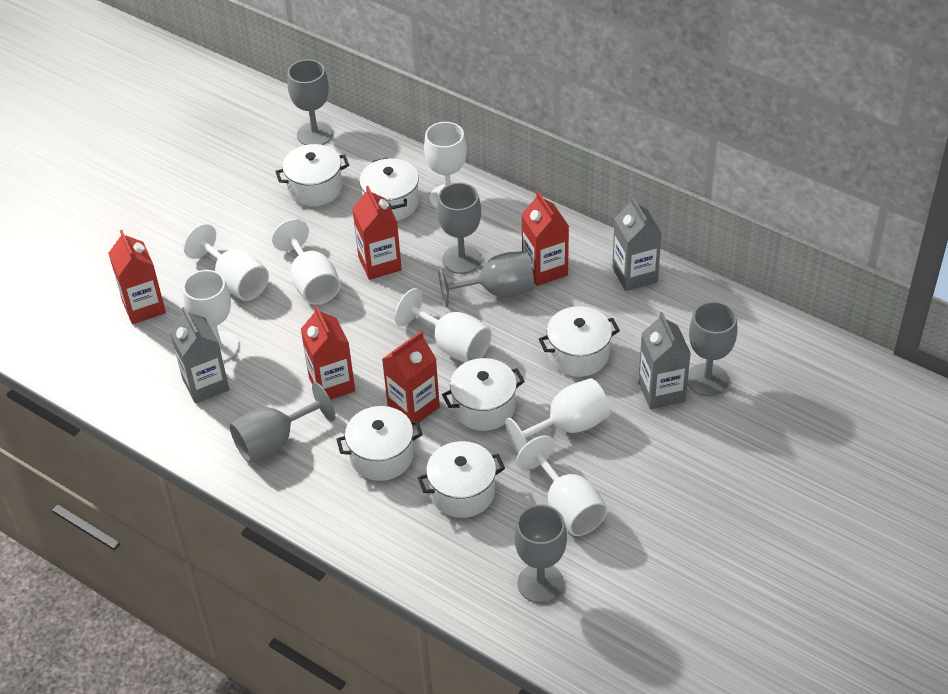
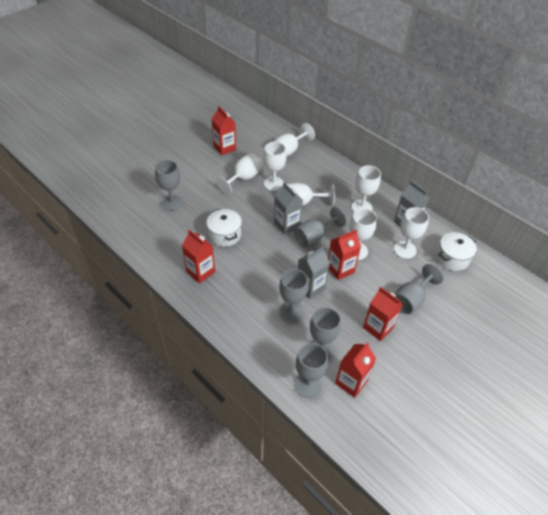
white pot: 6 -> 2

